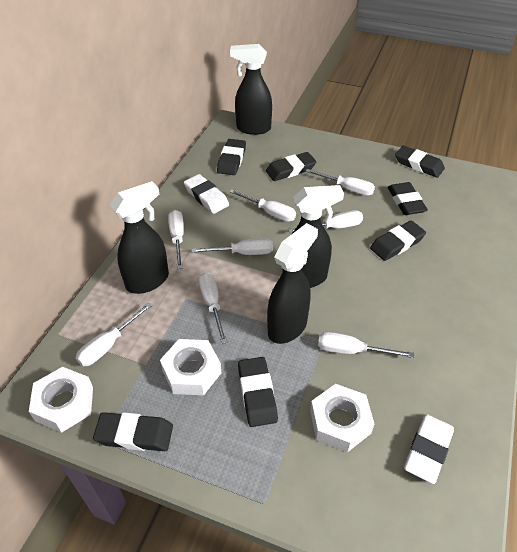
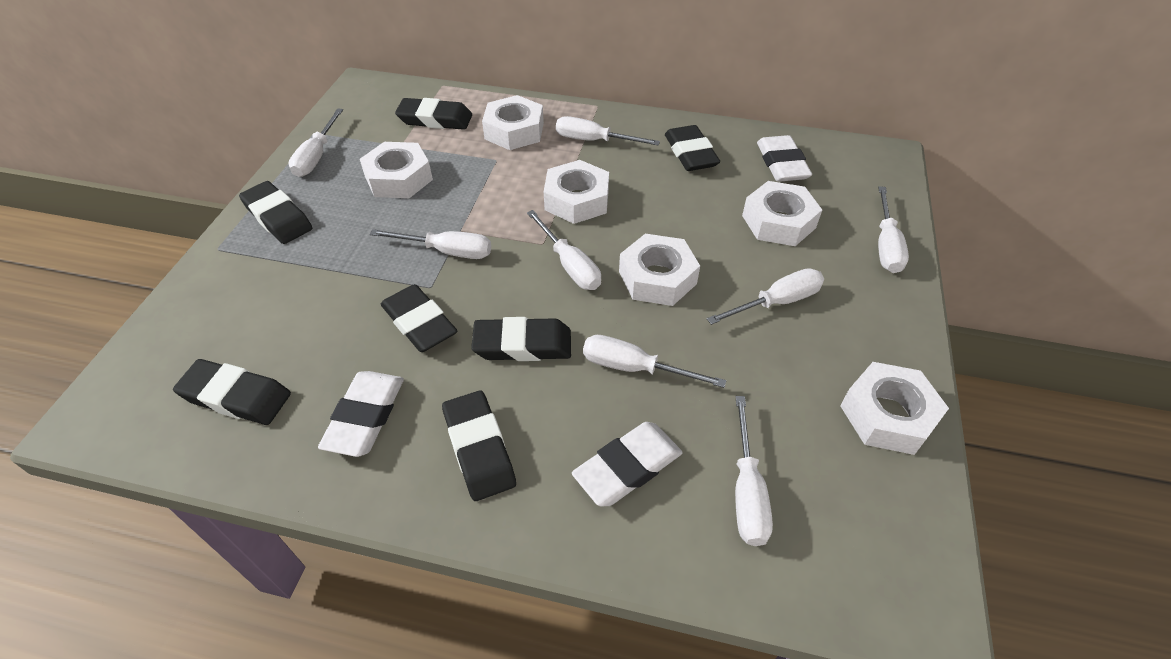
black spray bottle: 4 -> 0
white eraser: 2 -> 3
white nut: 3 -> 6

